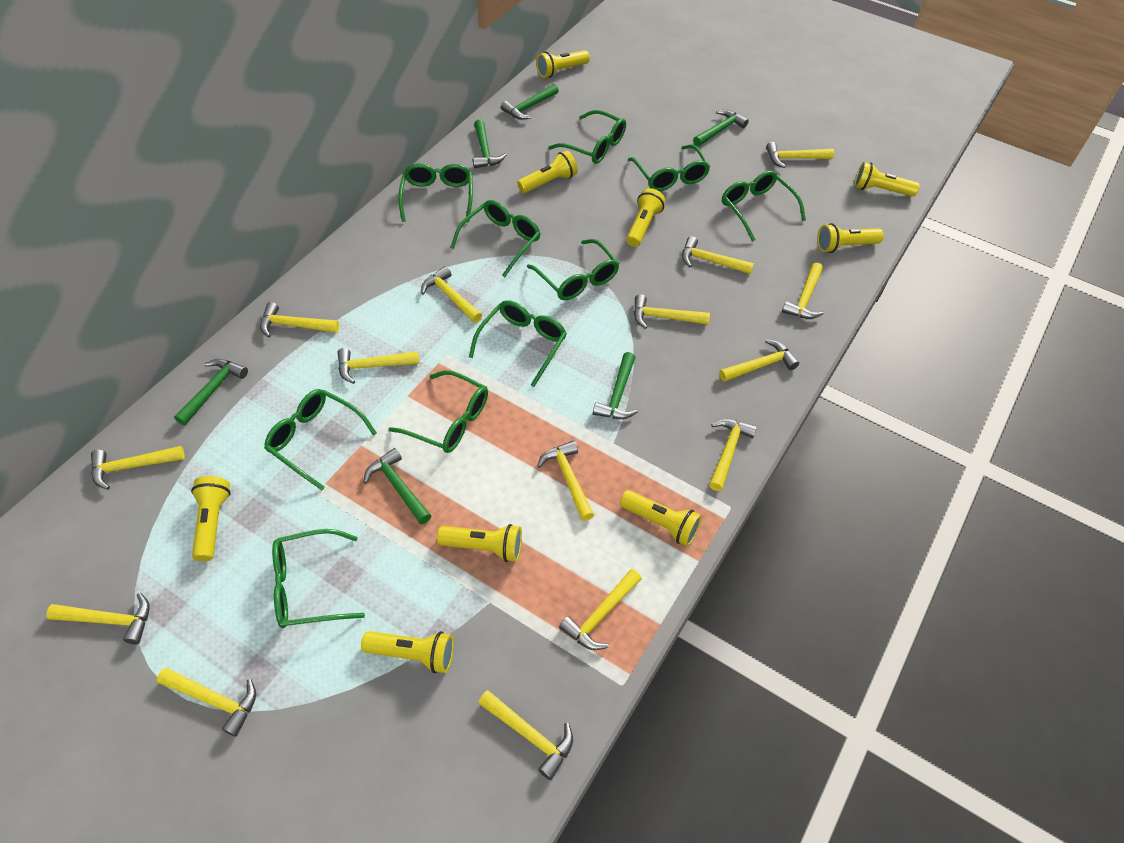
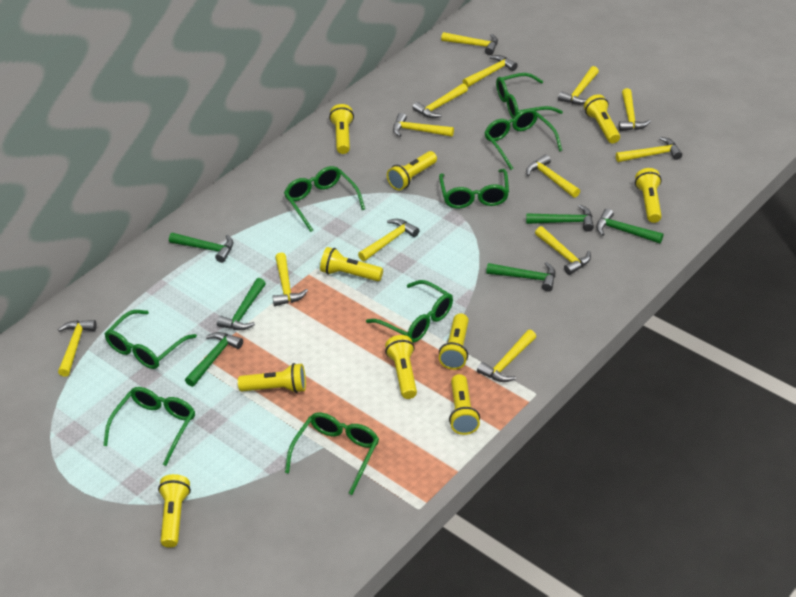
green glasses: 10 -> 8
yellow flashlight: 9 -> 10
yellow hammer: 15 -> 13

